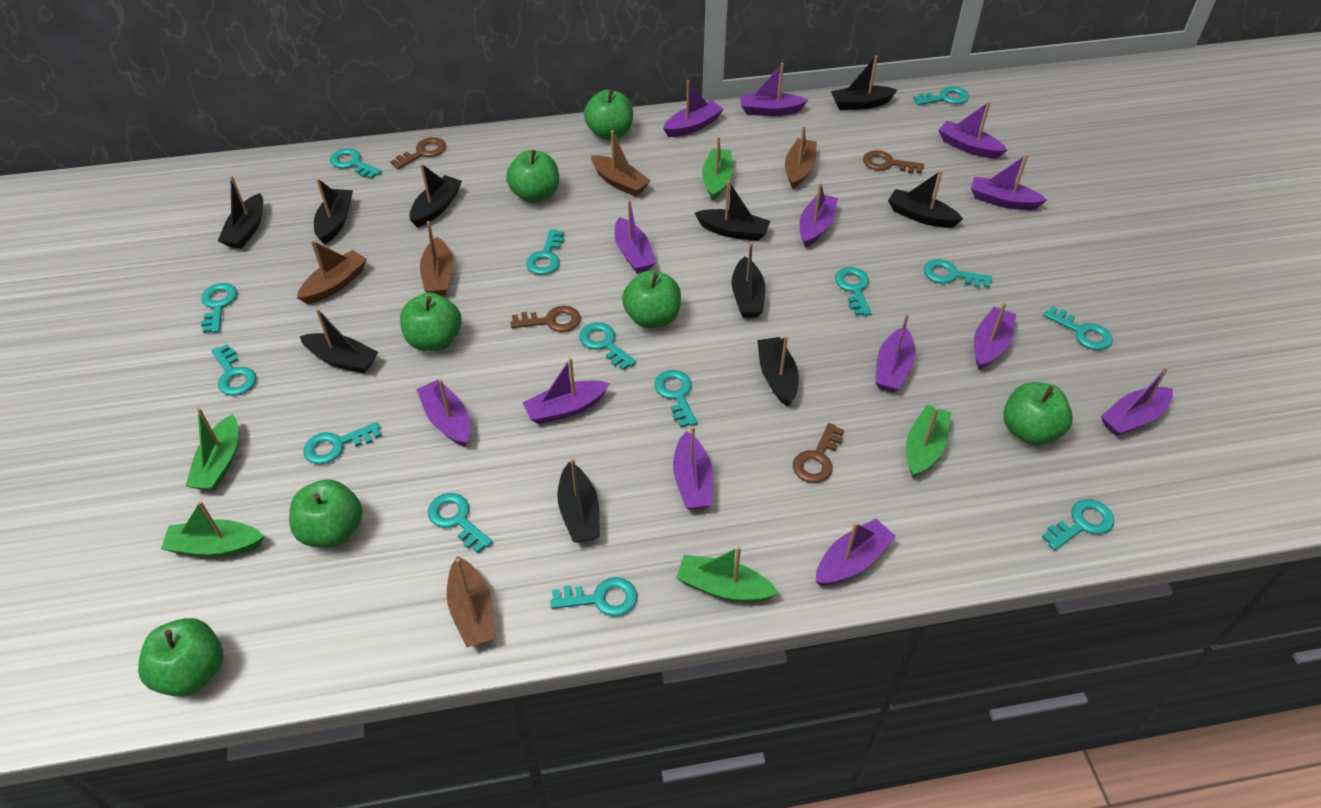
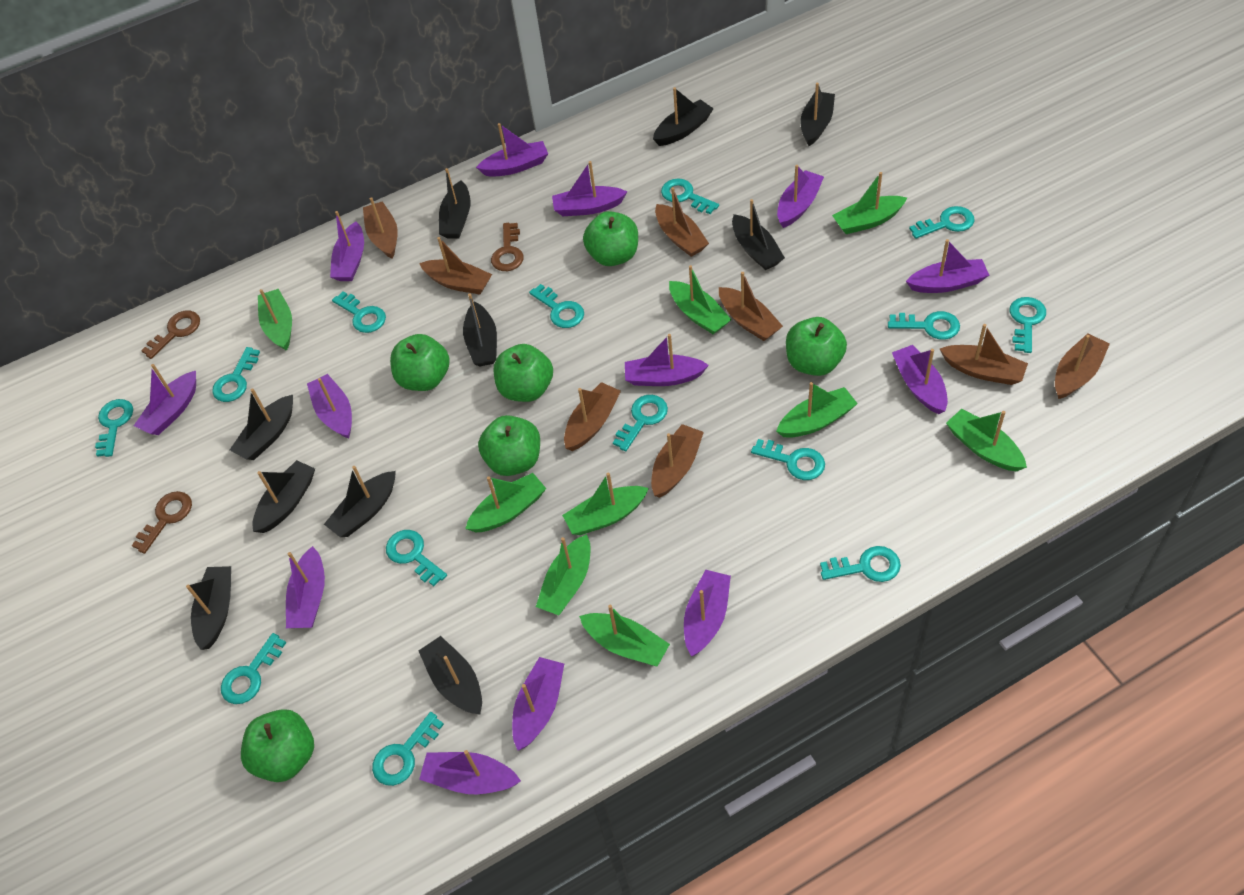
brown boat: 5 -> 8
brown key: 4 -> 3
green apple: 7 -> 6
green boat: 5 -> 9

